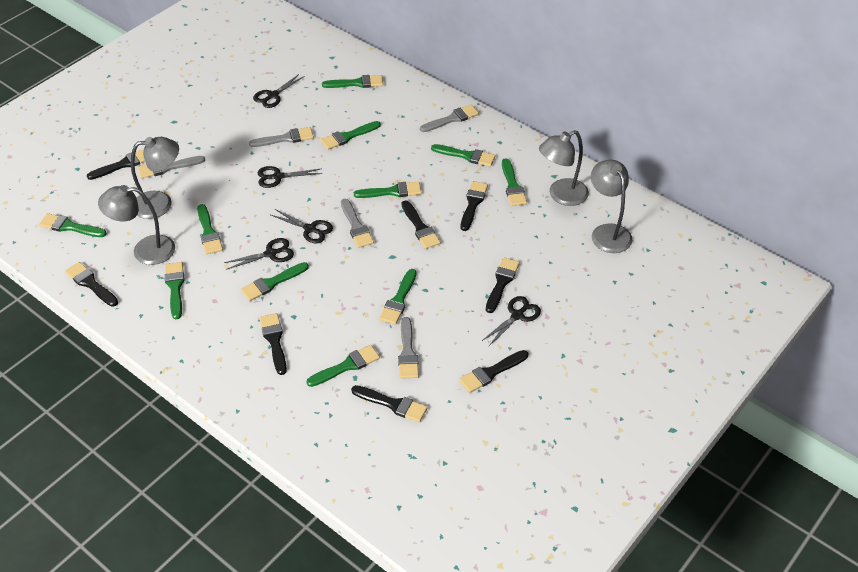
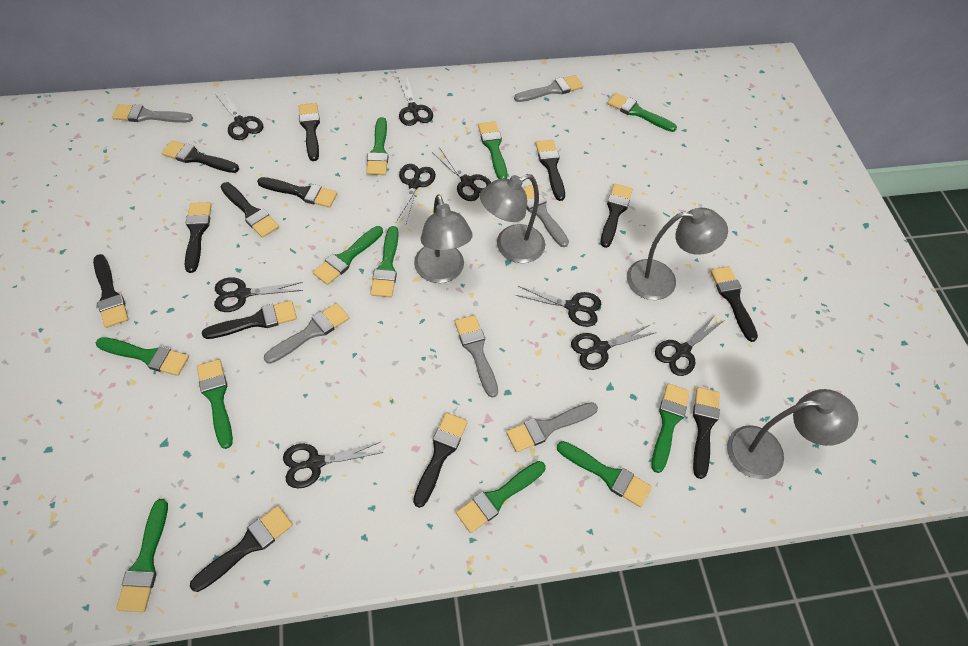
black brush: 8 -> 13
black scissors: 5 -> 9
grey brush: 5 -> 6

